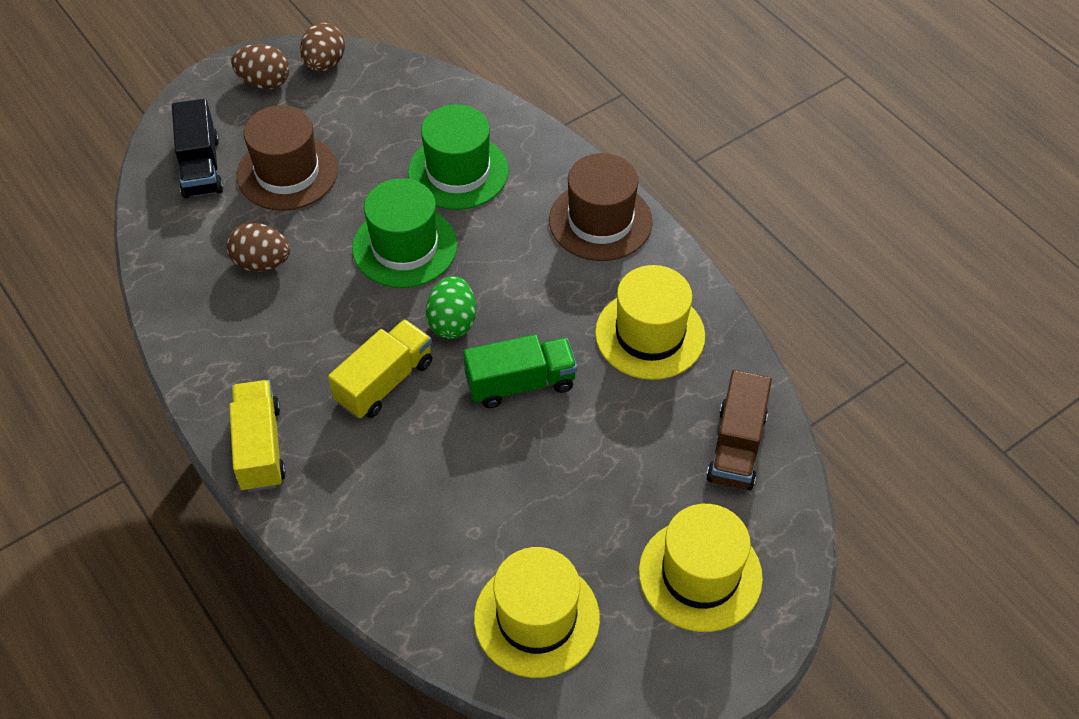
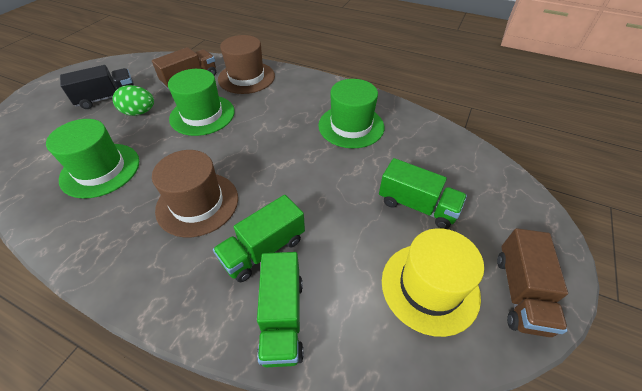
brown egg: 3 -> 0
brown truck: 1 -> 2
green hat: 2 -> 3
green truck: 1 -> 3
yellow hat: 3 -> 1
yellow truck: 2 -> 0

